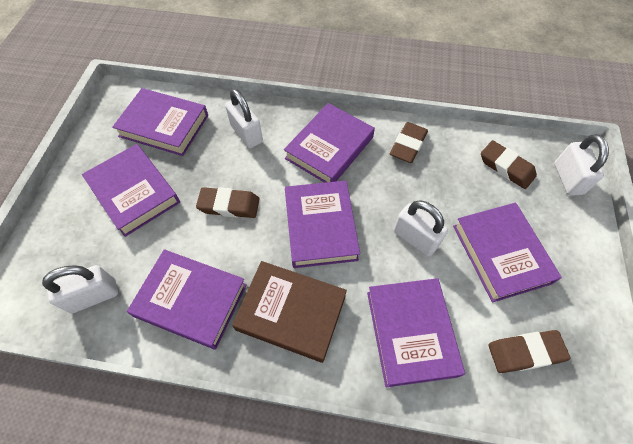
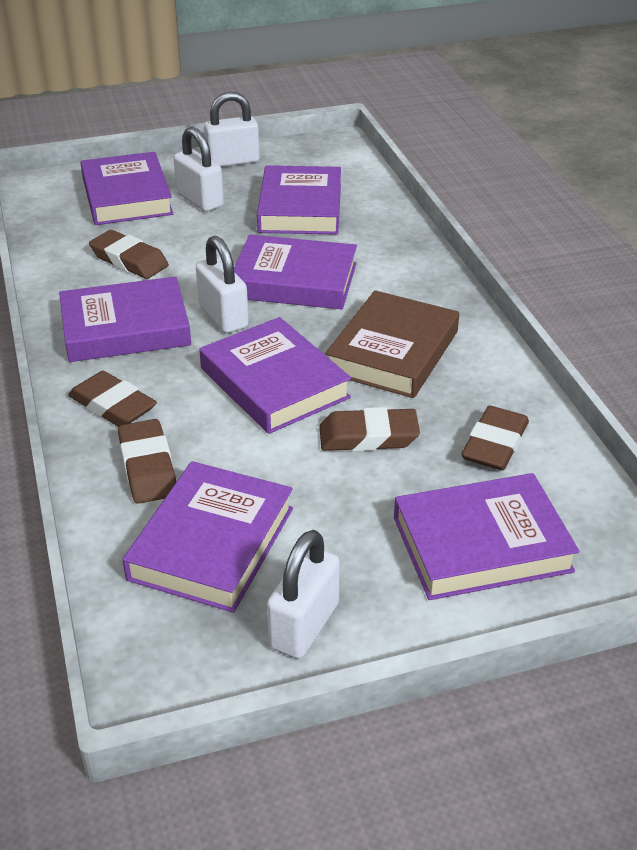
brown eraser: 4 -> 5

